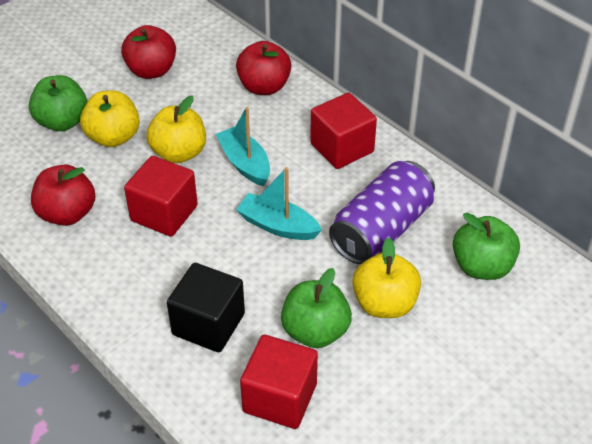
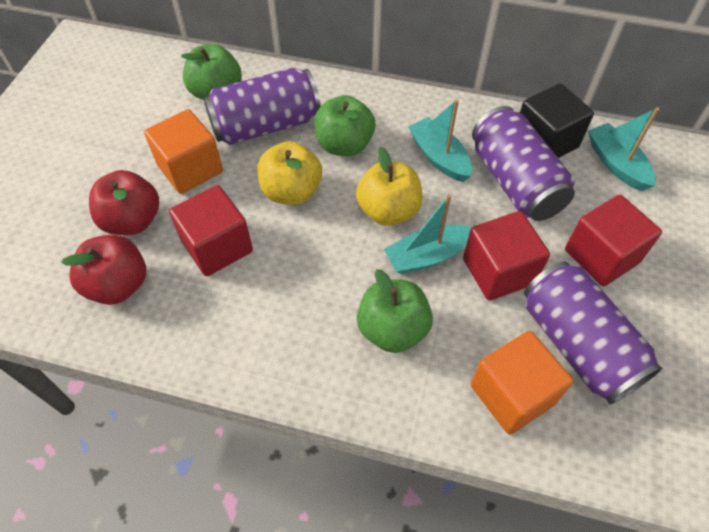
orange cube: 0 -> 2
purple can: 1 -> 3
red apple: 3 -> 2
turquoise boat: 2 -> 3
yellow apple: 3 -> 2

